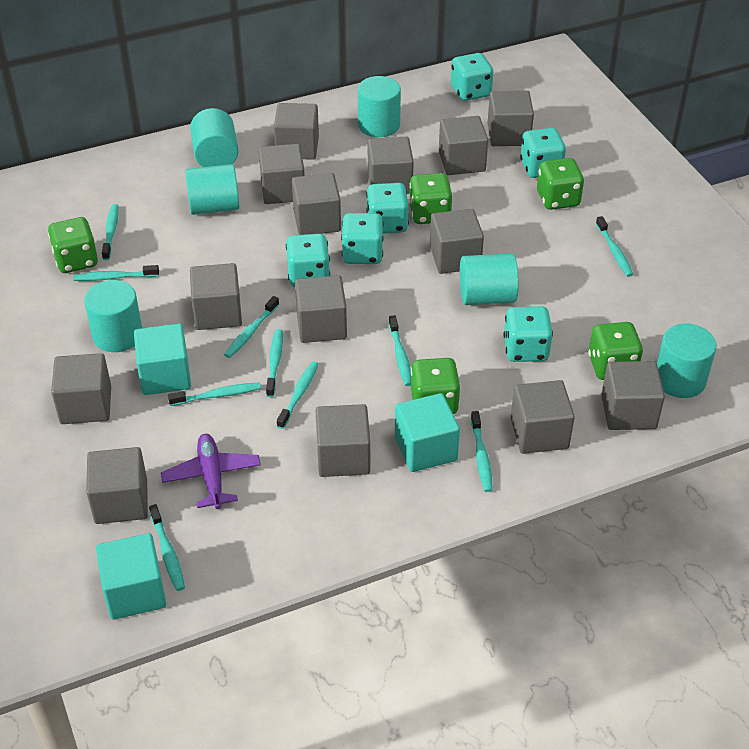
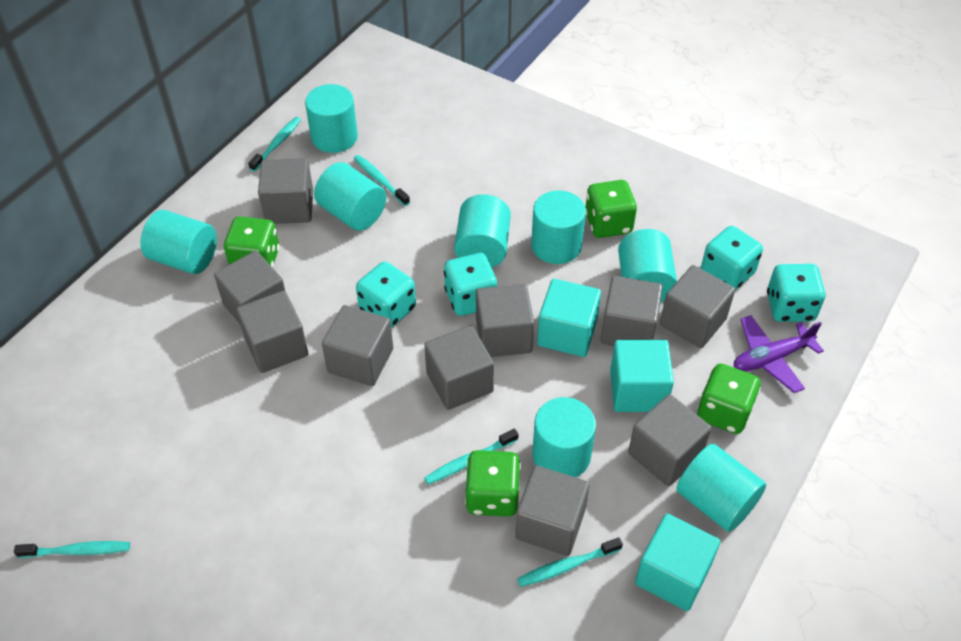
green dice: 5 -> 4
grey cube: 14 -> 10
turquoise cylinder: 6 -> 8
turquoise dice: 6 -> 4
turquoise toothbrush: 10 -> 5

